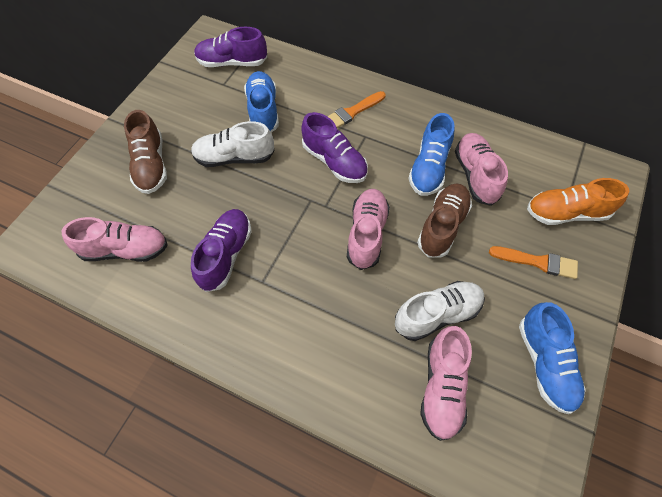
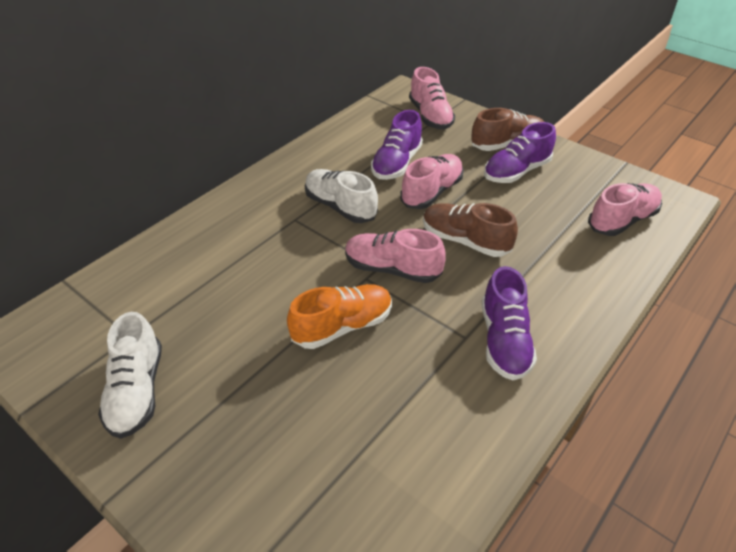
blue shoe: 3 -> 0
orange brush: 2 -> 0

